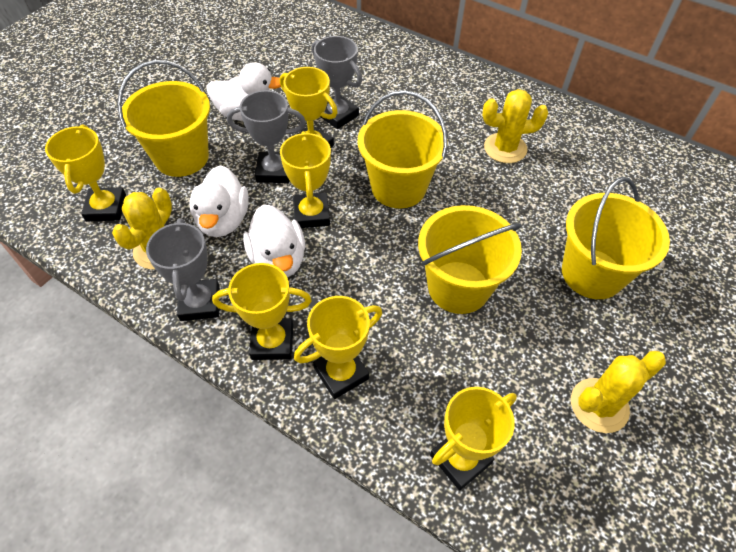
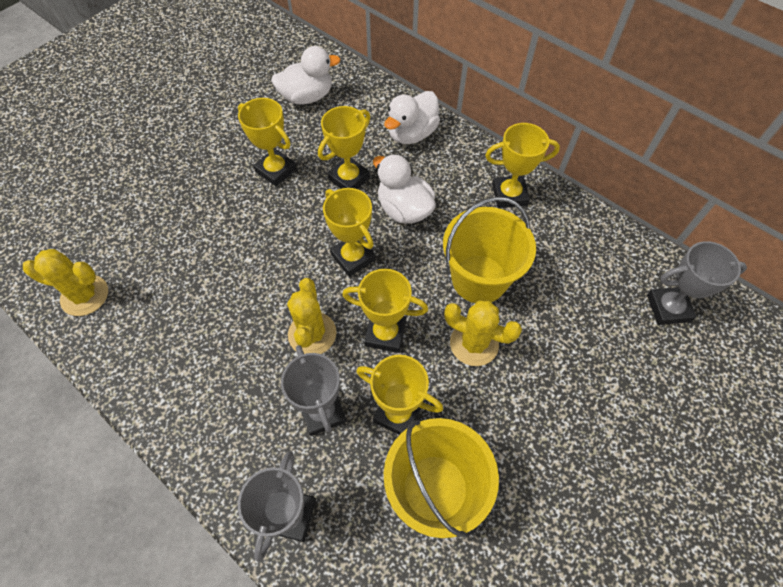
yellow bucket: 4 -> 2

